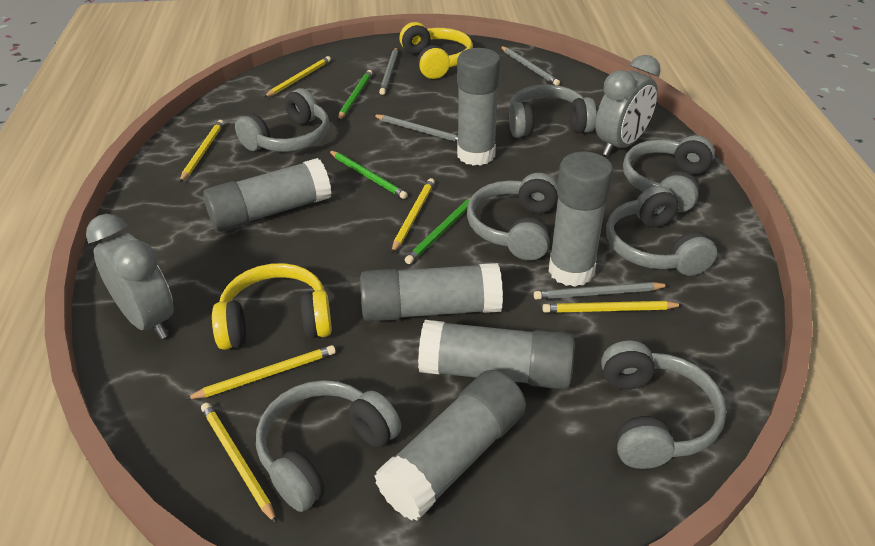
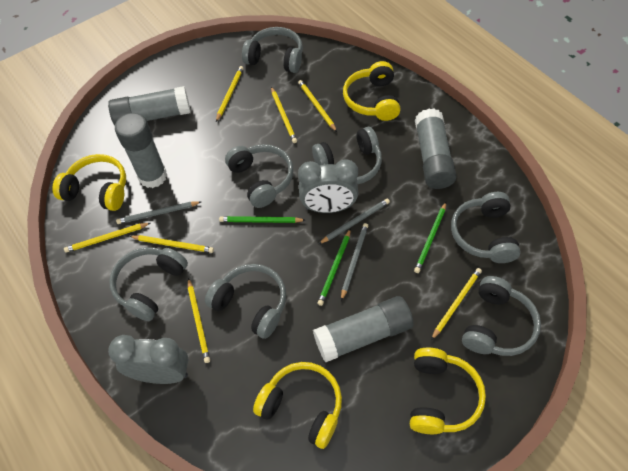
grey glue stick: 6 -> 4
grey pencil: 4 -> 3
yellow headphones: 2 -> 4
yellow pencil: 6 -> 7

